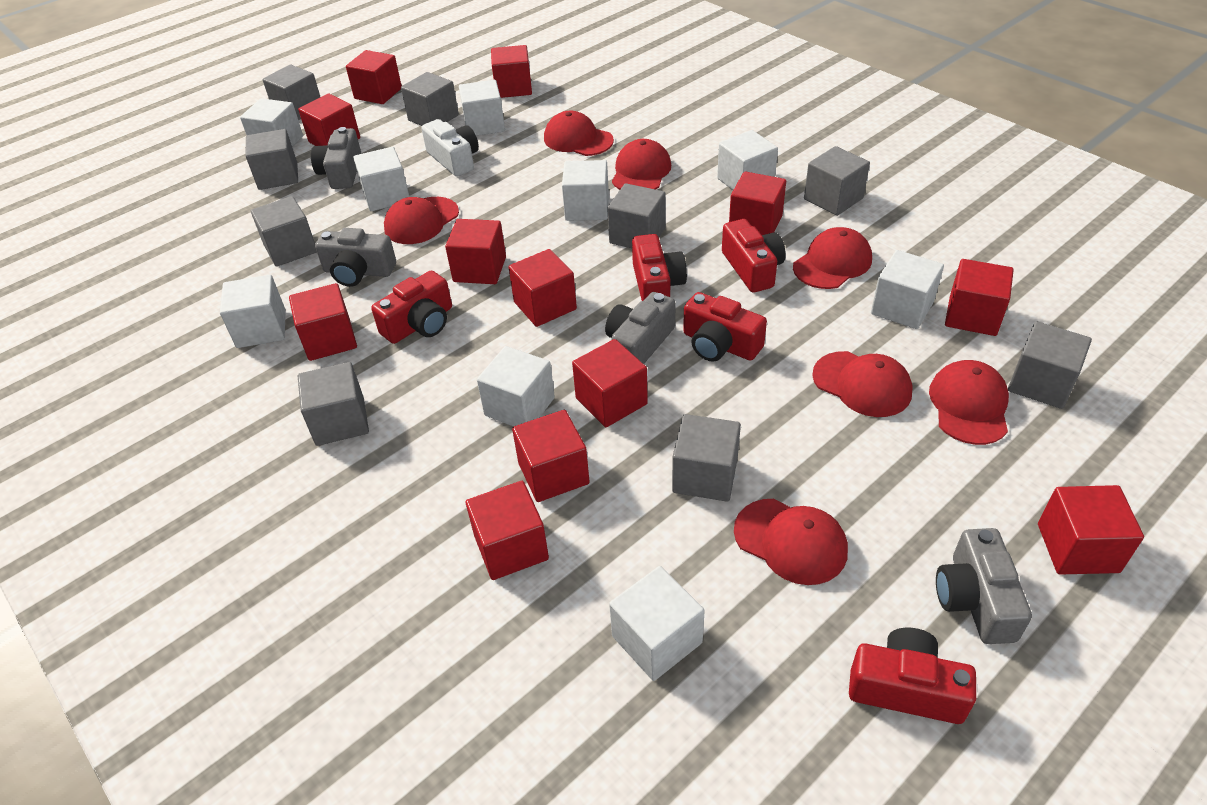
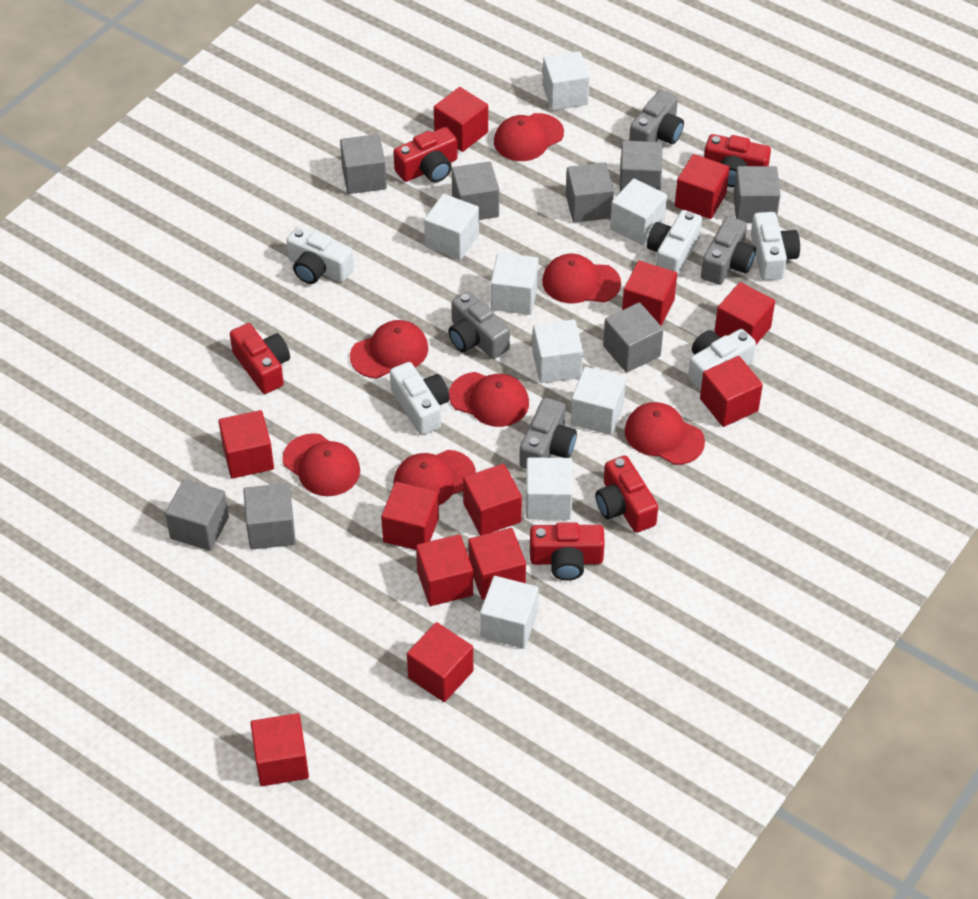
grey cube: 9 -> 8
white camera: 1 -> 5
white cube: 9 -> 8

